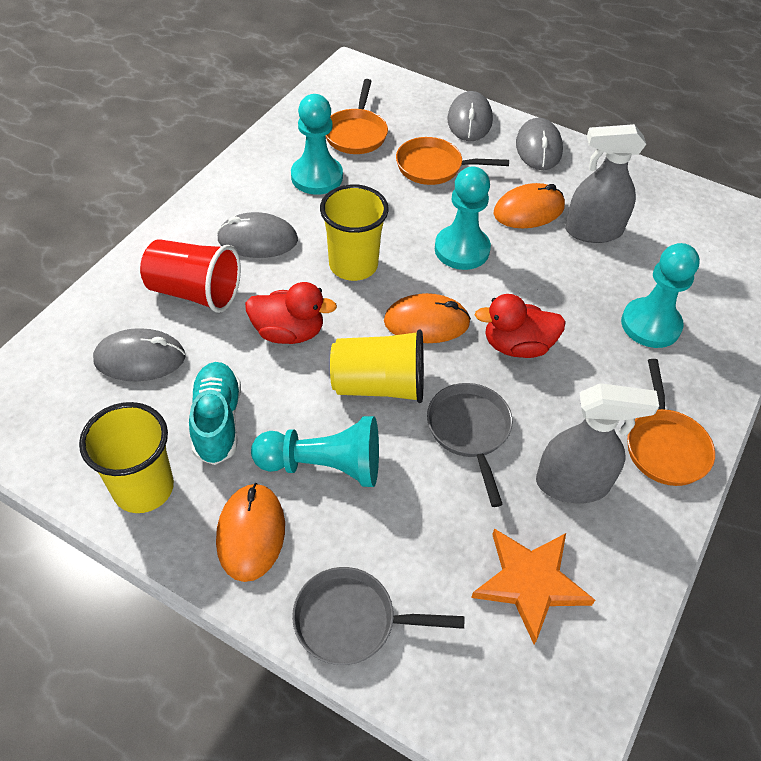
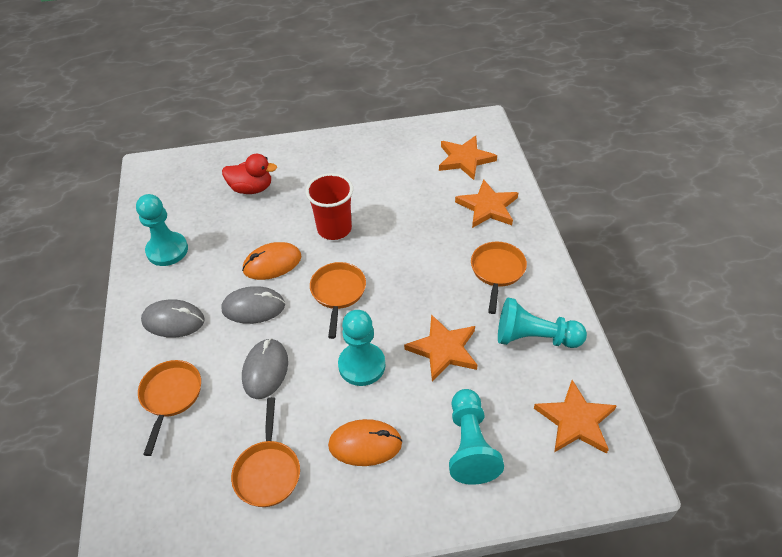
grey mouse: 4 -> 3
grey pan: 2 -> 0
grey spray bottle: 2 -> 0
orange mouse: 3 -> 2
orange pan: 3 -> 4
orange star: 1 -> 4
red duck: 2 -> 1
turquoise shoe: 1 -> 0
yellow cup: 3 -> 0

